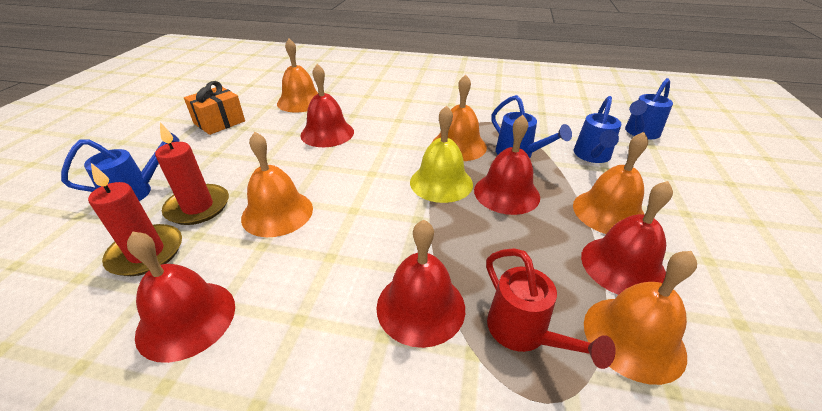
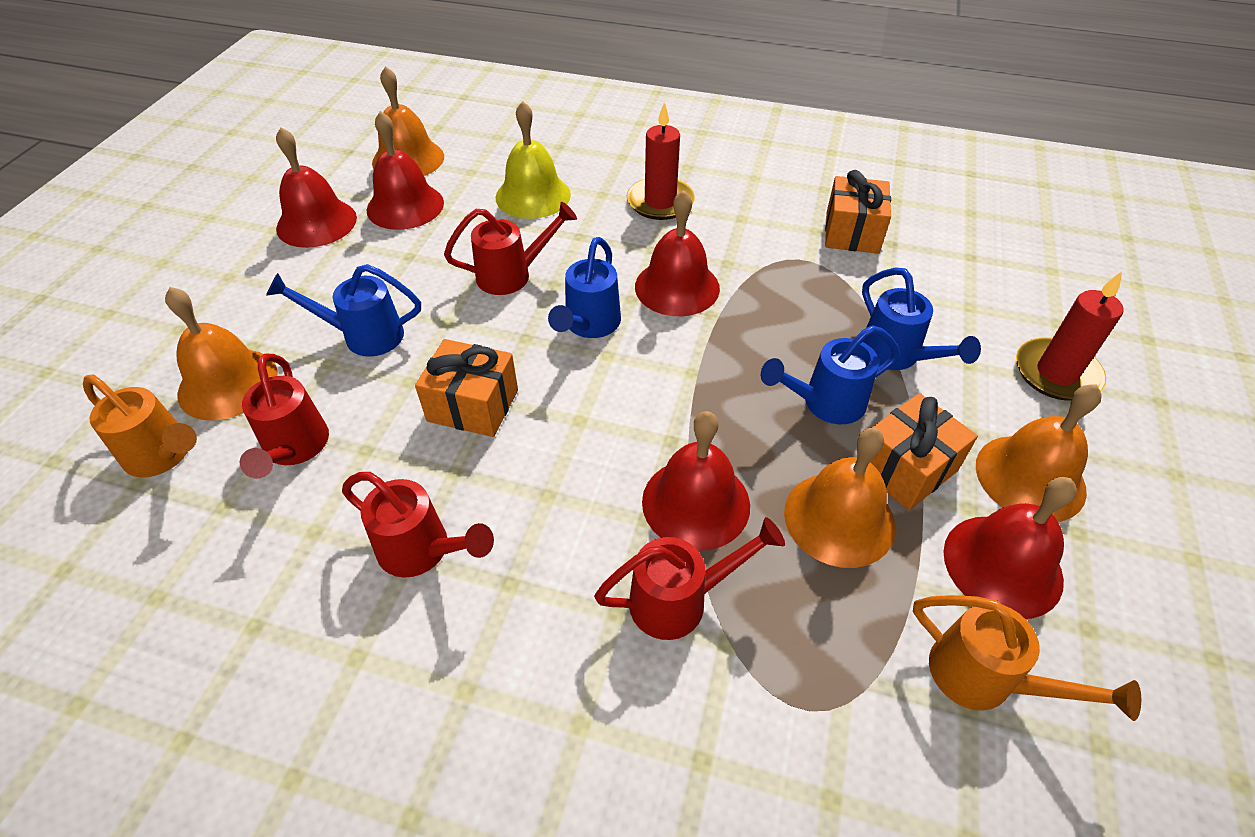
orange bell: 5 -> 4
orange gift: 1 -> 3
orange watering can: 0 -> 2
red watering can: 1 -> 4

